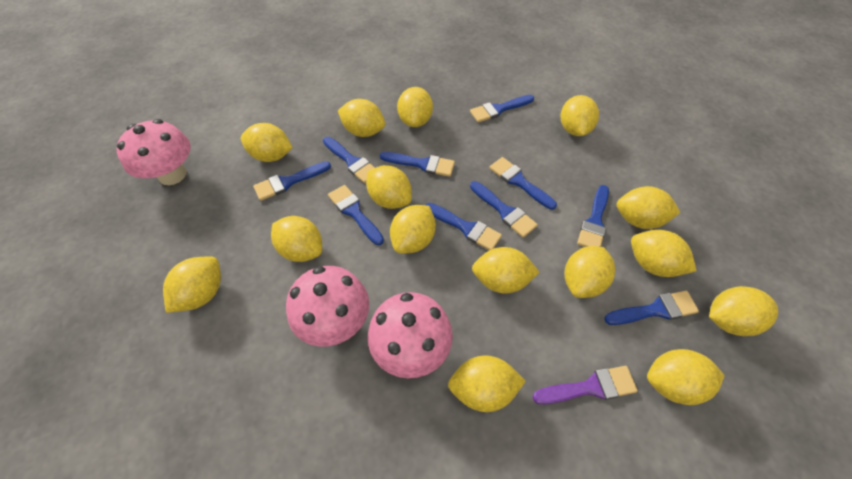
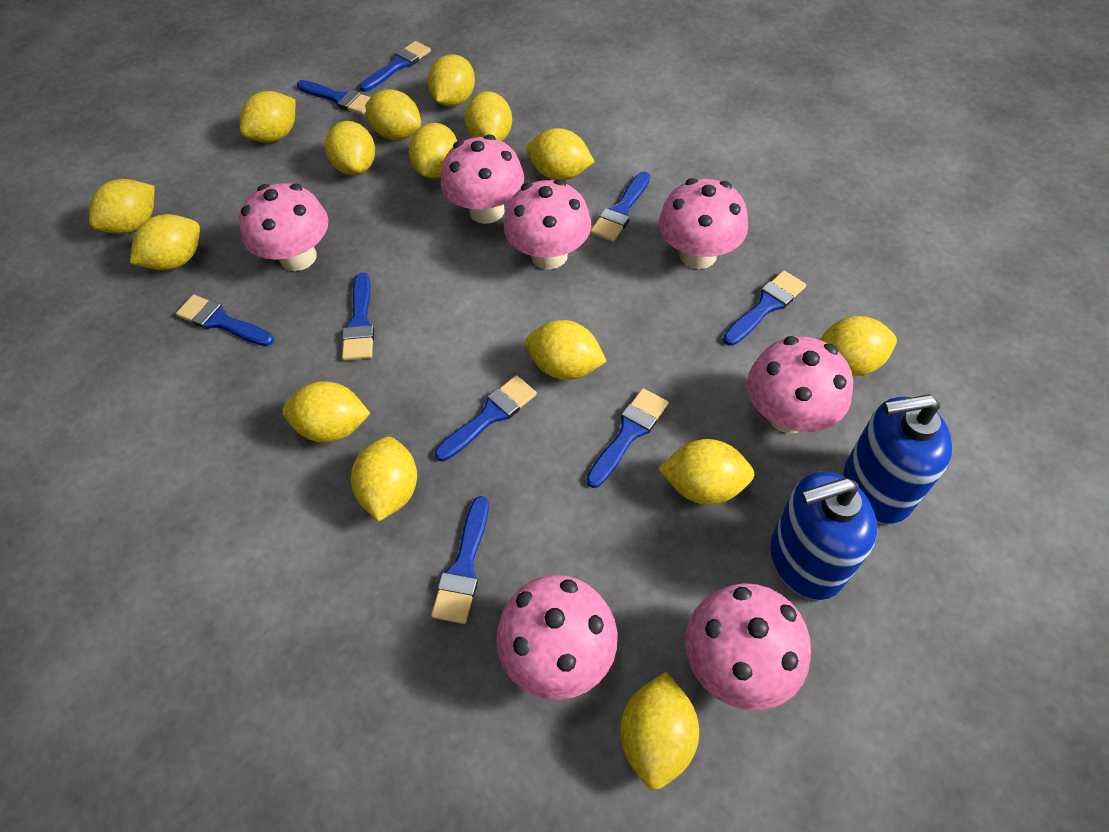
blue brush: 10 -> 9
blue soap dispenser: 0 -> 2
pink mushroom: 3 -> 7
purple brush: 1 -> 0

